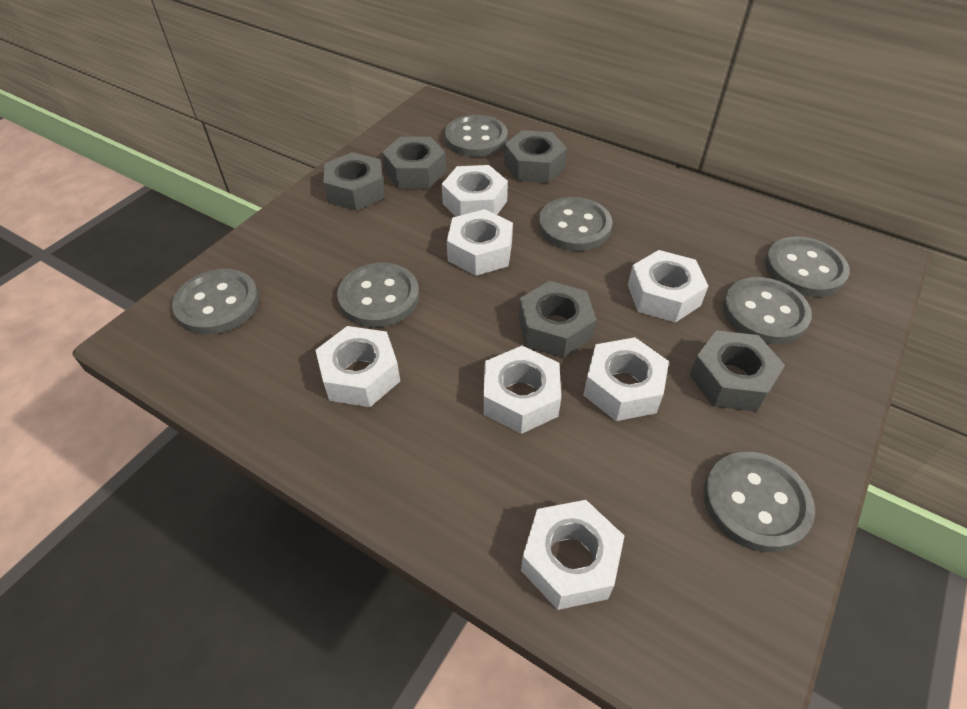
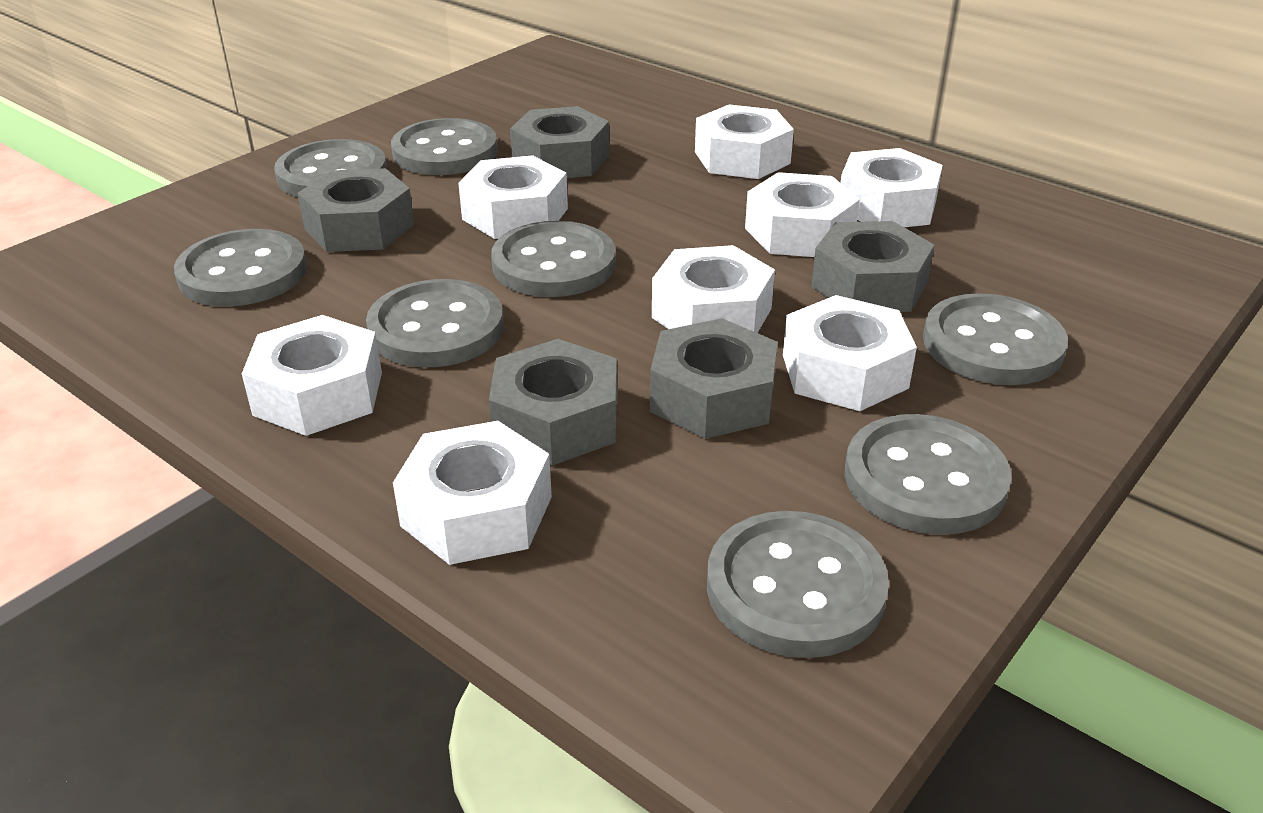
grey button: 7 -> 8
white nut: 7 -> 8

